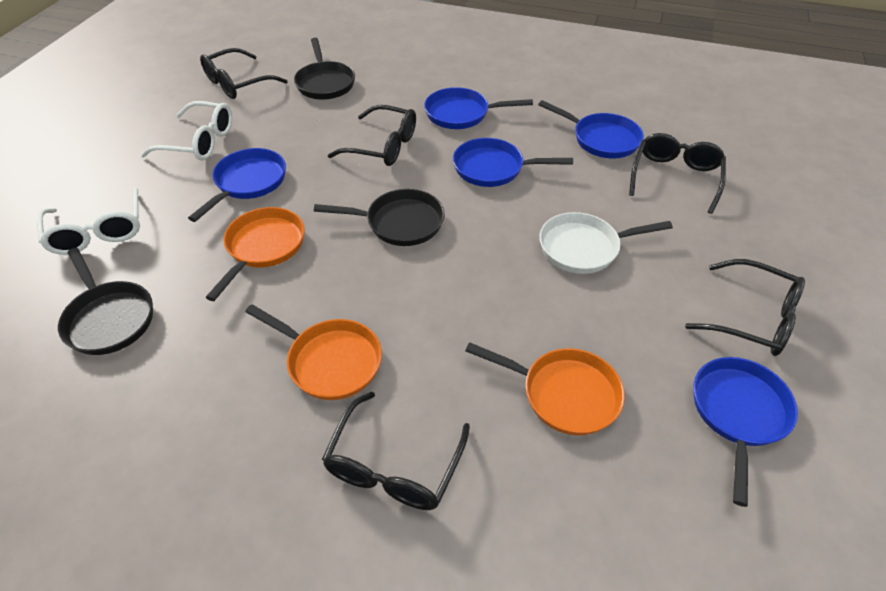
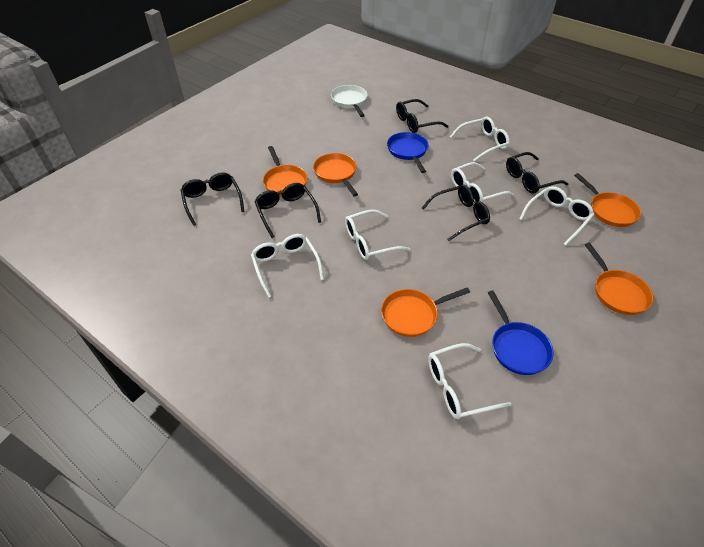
black pan: 3 -> 0
blue pan: 5 -> 2
orange pan: 3 -> 5
white glasses: 2 -> 6

